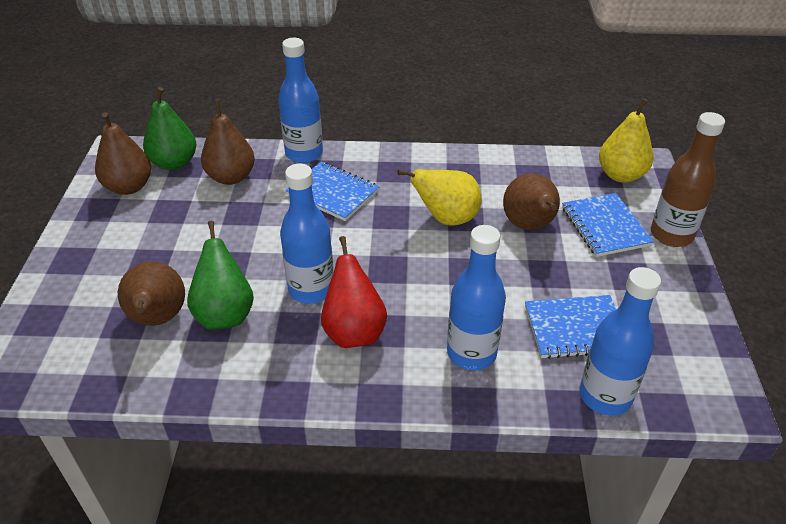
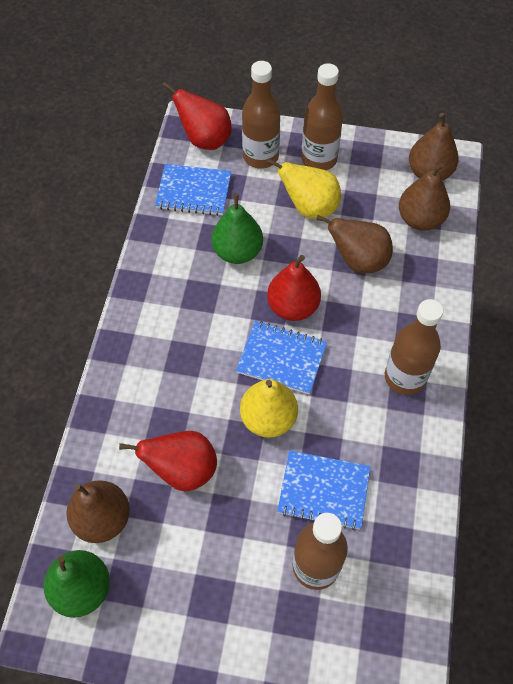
blue bottle: 4 -> 0
brown bottle: 1 -> 4
red pear: 1 -> 3

